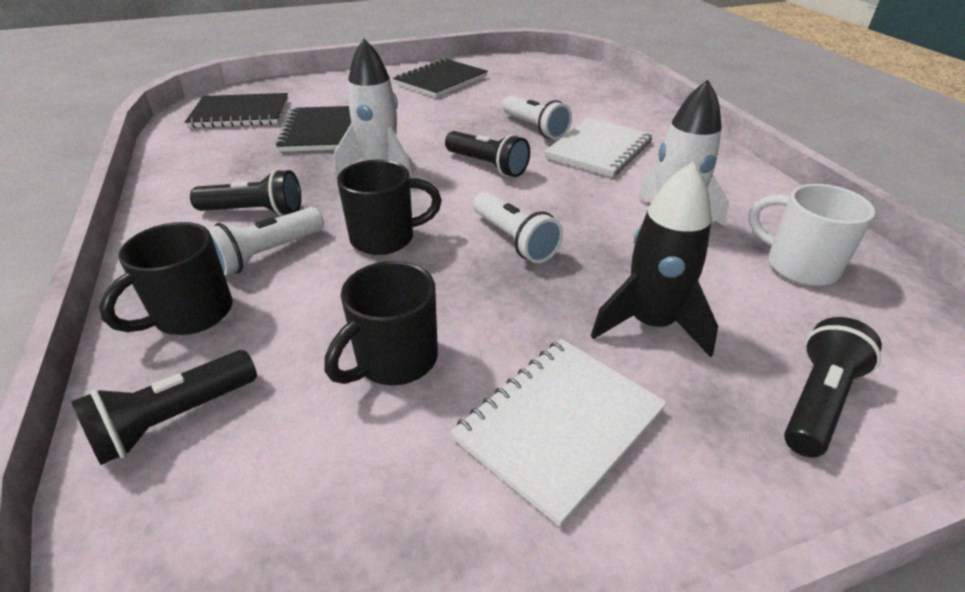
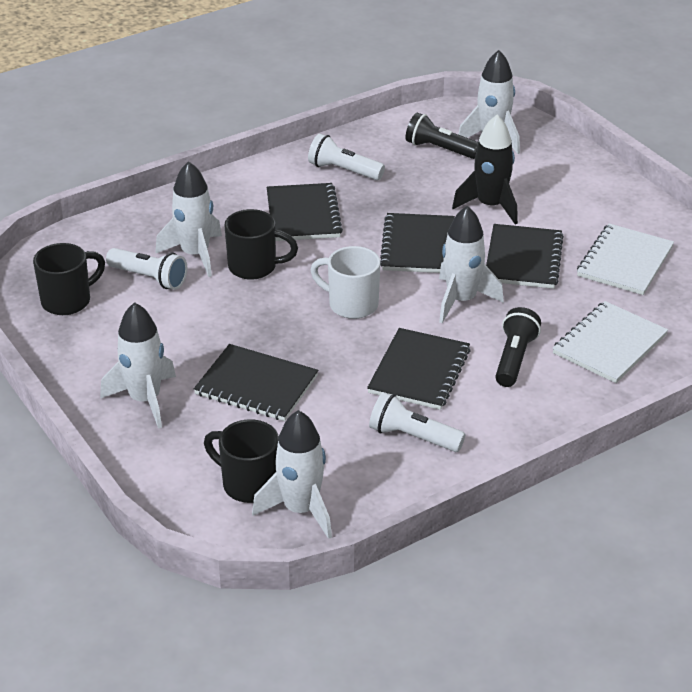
black flashlight: 4 -> 2
black notebook: 3 -> 5
white rocket: 2 -> 5

